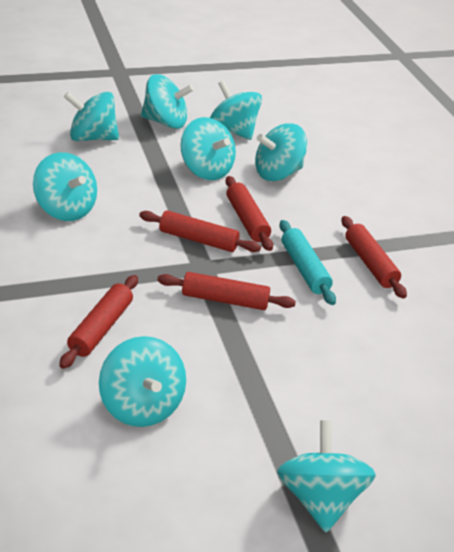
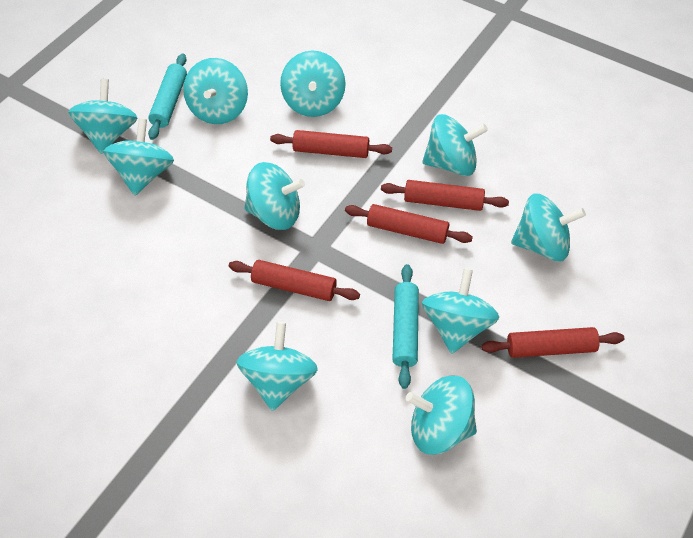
turquoise rolling pin: 1 -> 2
turquoise spinning top: 8 -> 10

